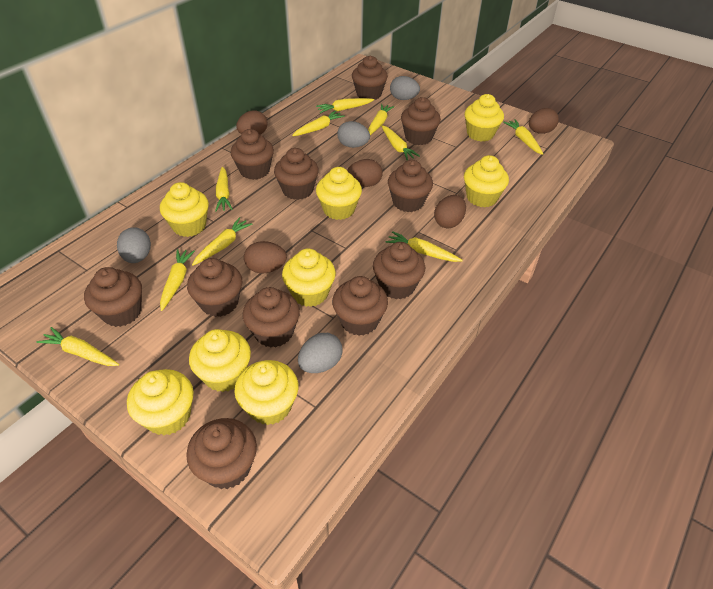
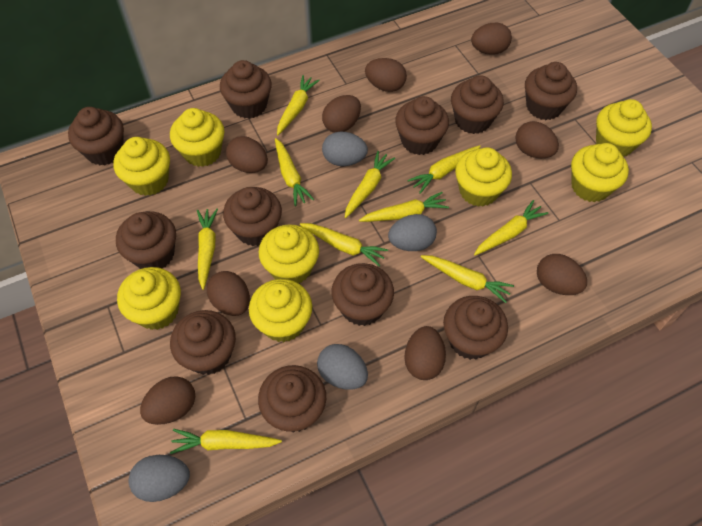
brown egg: 5 -> 9

